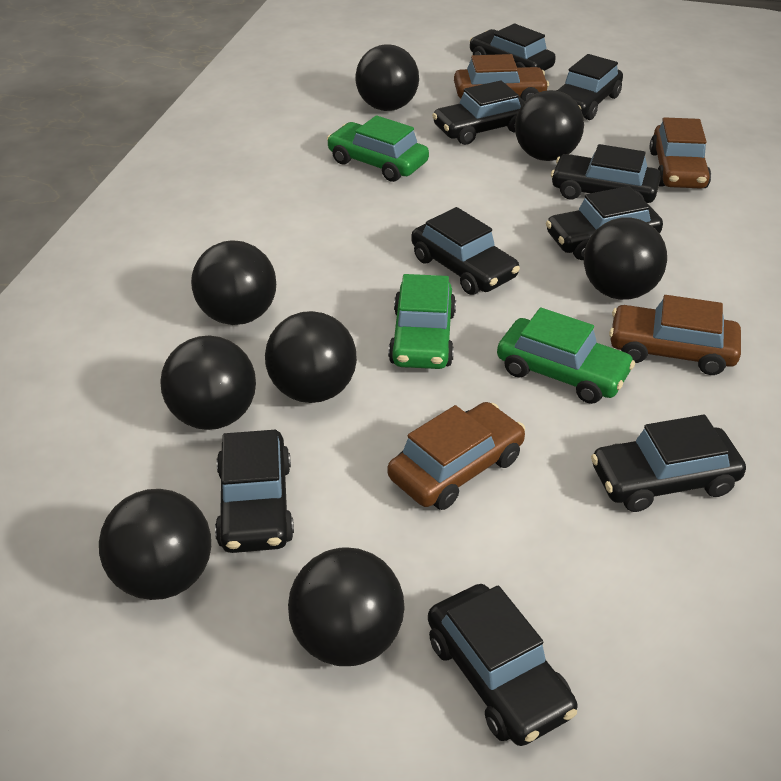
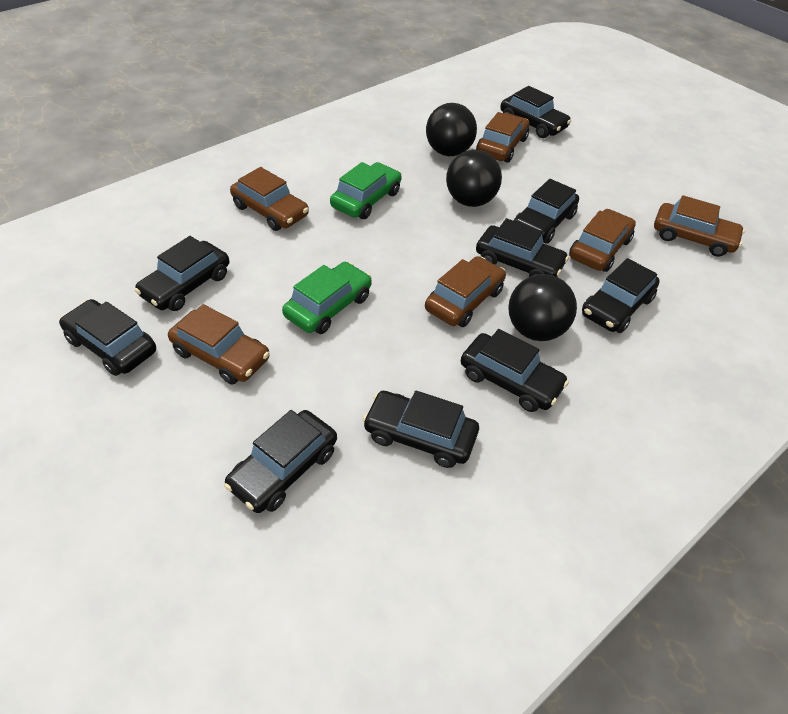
black ball: 8 -> 3
brown car: 4 -> 6
green car: 3 -> 2

